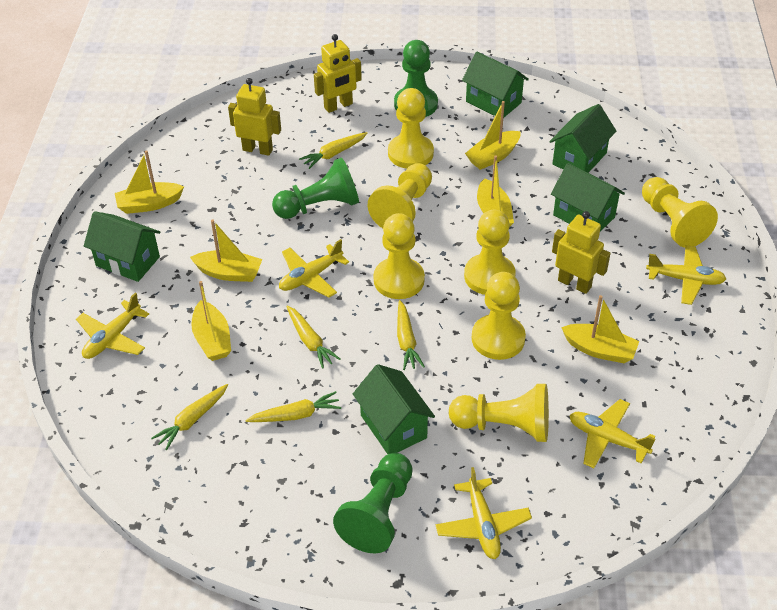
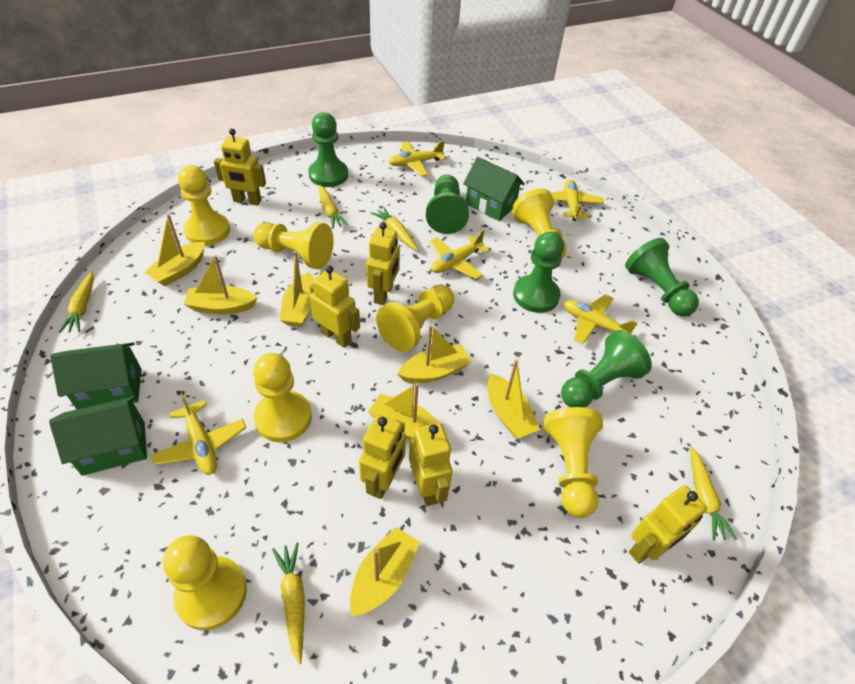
green house: 5 -> 3
green pawn: 3 -> 5
yellow boat: 6 -> 7
yellow robot: 3 -> 6

